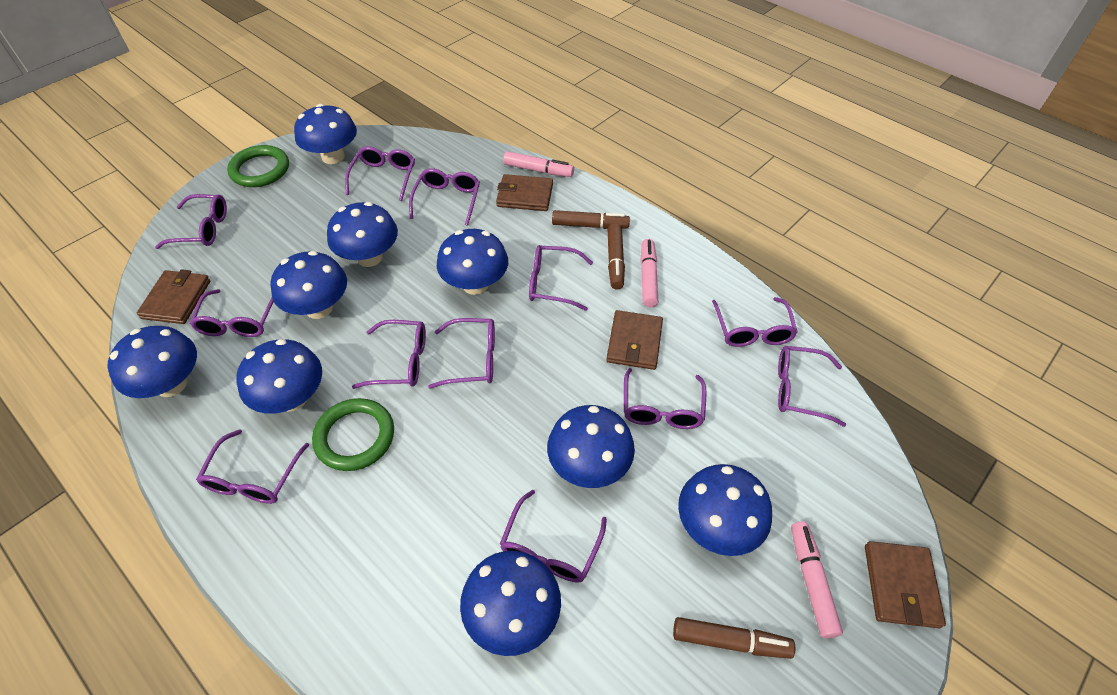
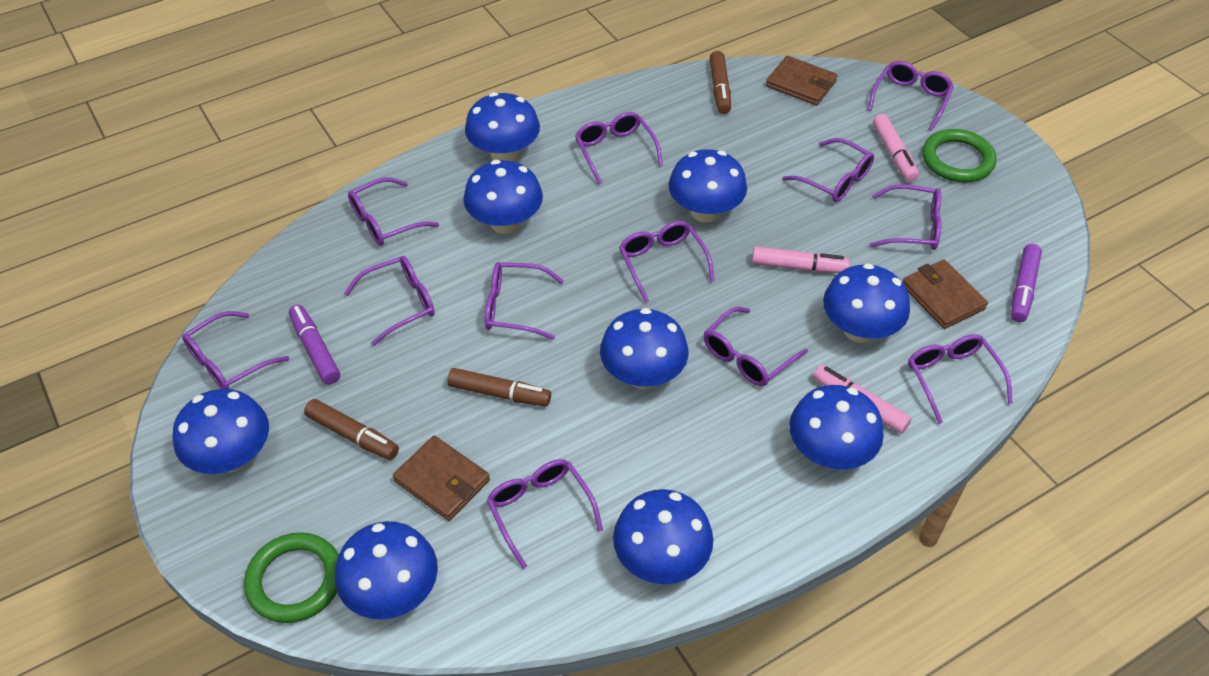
brown wallet: 4 -> 3
purple marker: 0 -> 2

